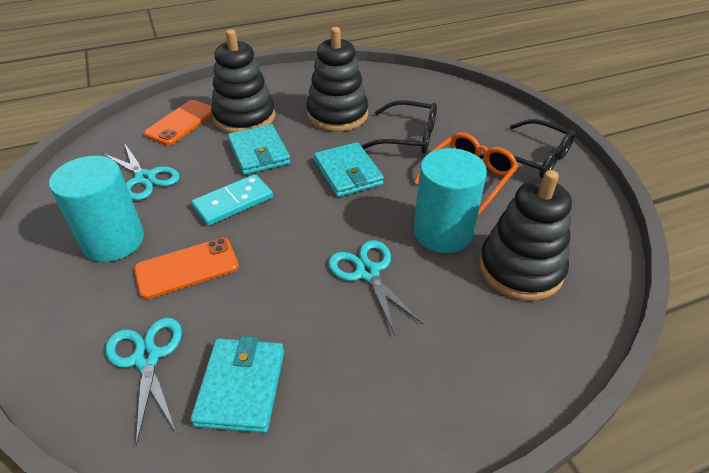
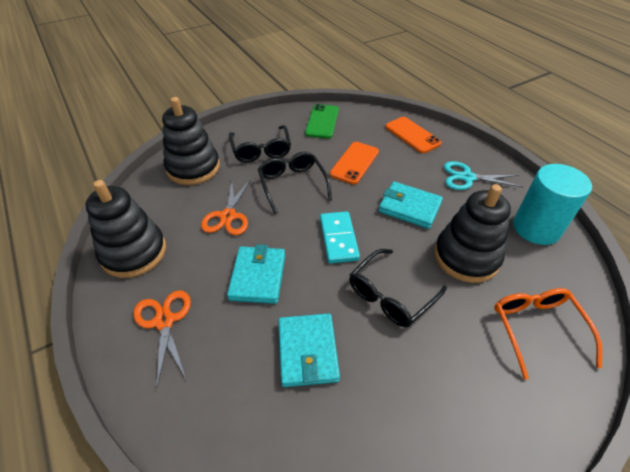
black glasses: 2 -> 3
green phone: 0 -> 1
orange scissors: 0 -> 2
turquoise cylinder: 2 -> 1
turquoise scissors: 3 -> 1

